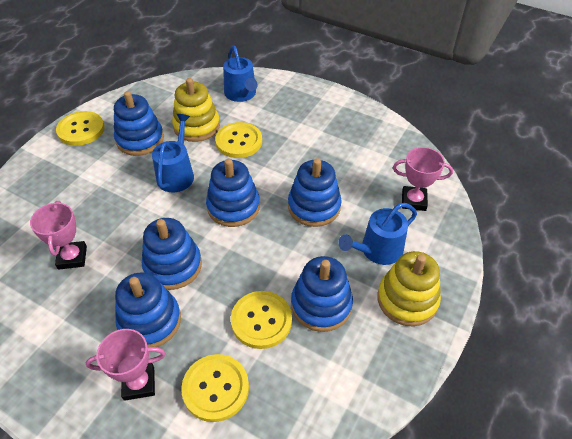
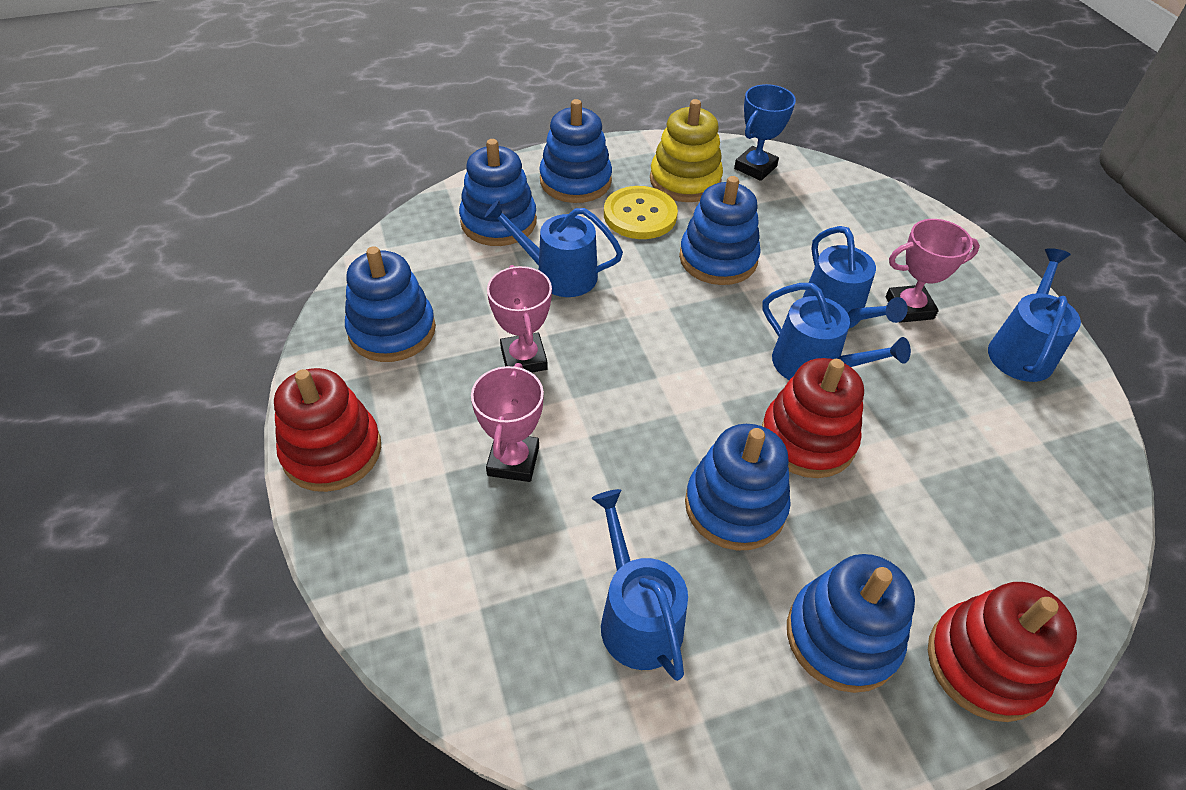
blue trophy: 0 -> 1
blue watering can: 3 -> 5
red stacking toy: 0 -> 3
yellow button: 4 -> 1
yellow stacking toy: 2 -> 1

